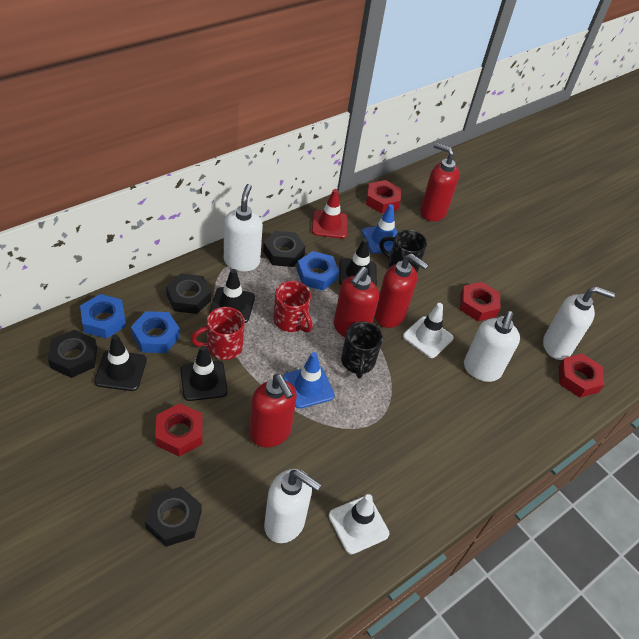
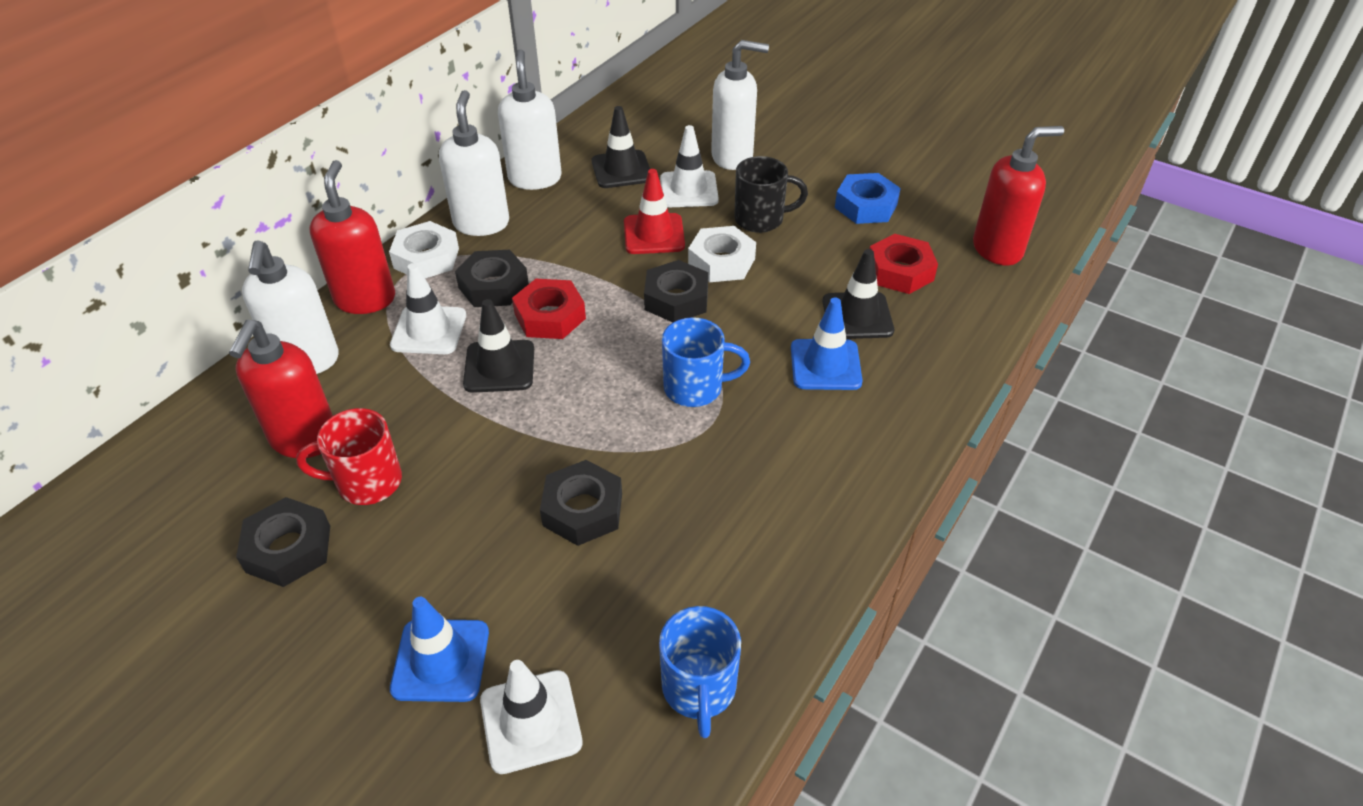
black mug: 2 -> 1
black traffic cone: 4 -> 3
blue mug: 0 -> 2
blue nut: 3 -> 1
red mug: 2 -> 1
red nut: 4 -> 2
red soap dispenser: 4 -> 3
white nut: 0 -> 2
white traffic cone: 2 -> 3

